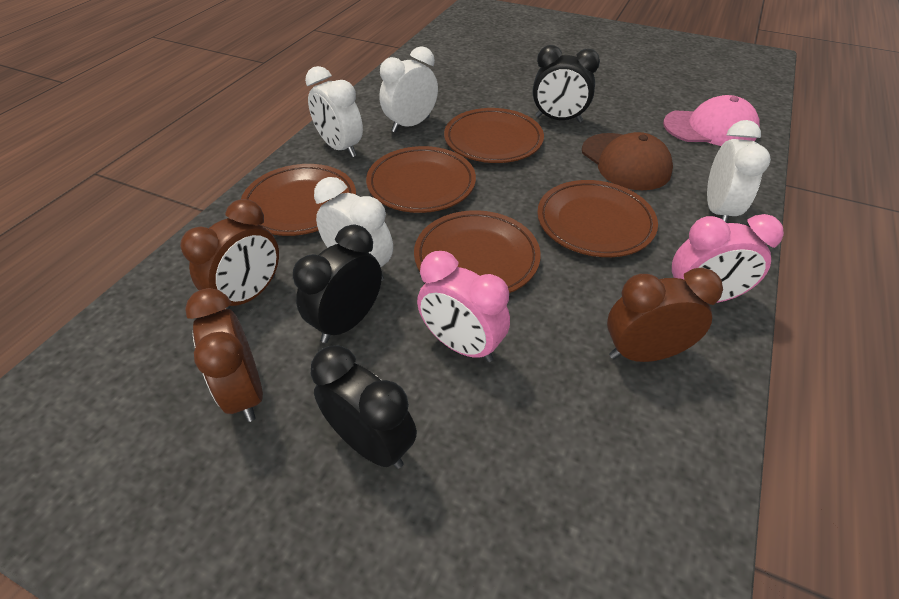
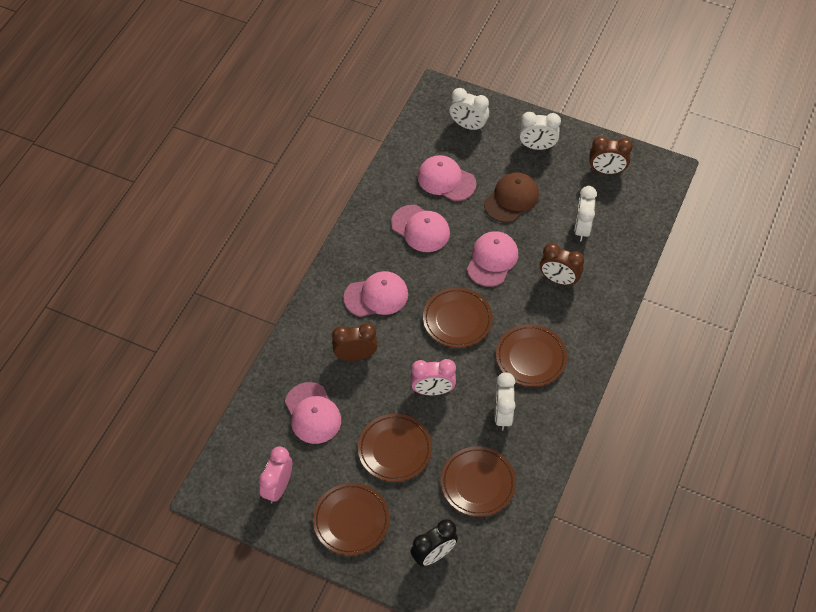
black clock: 3 -> 1
pink cap: 1 -> 5

